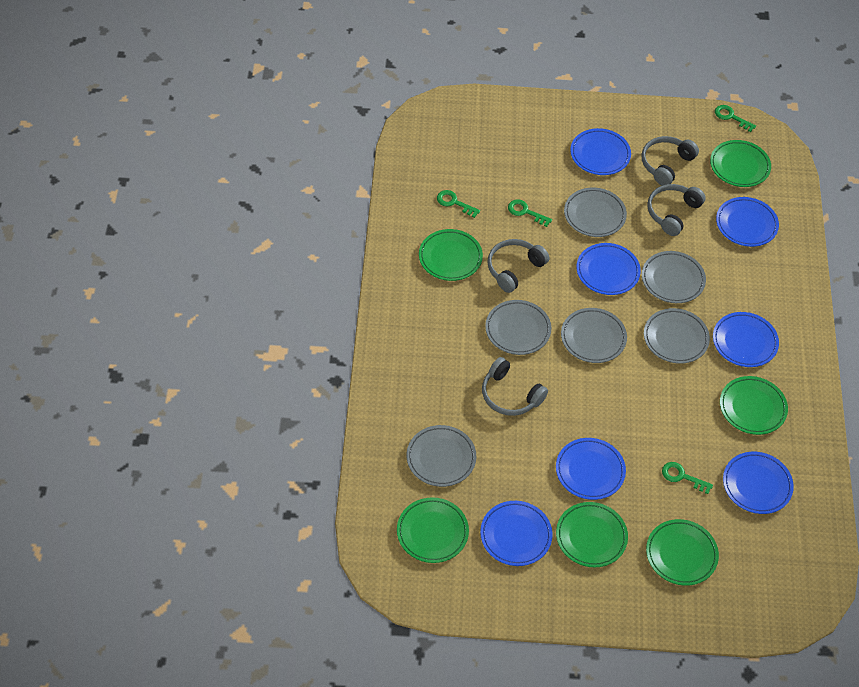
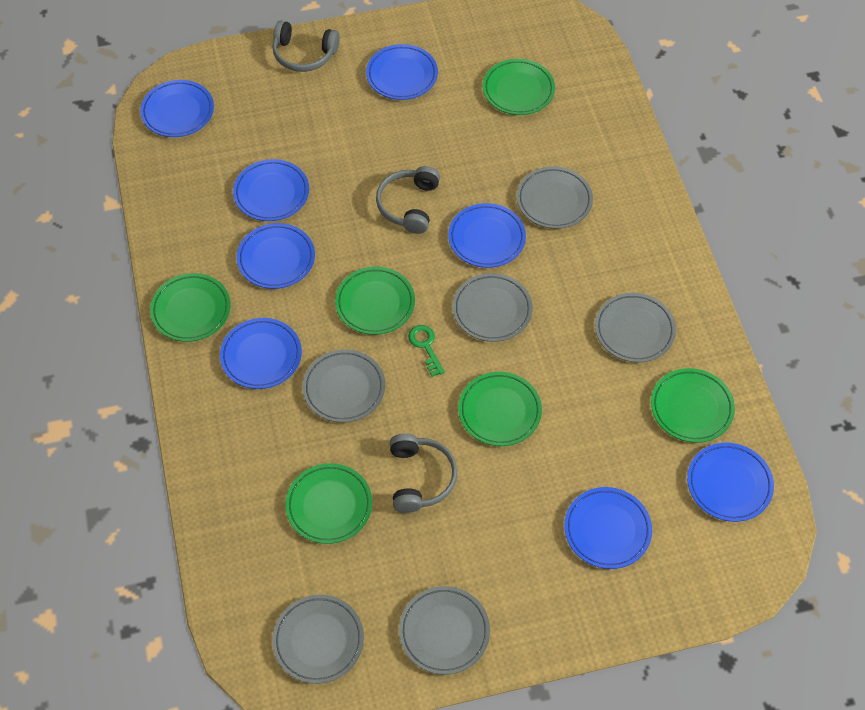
blue plate: 7 -> 8
green key: 4 -> 1
grey headphones: 4 -> 3

